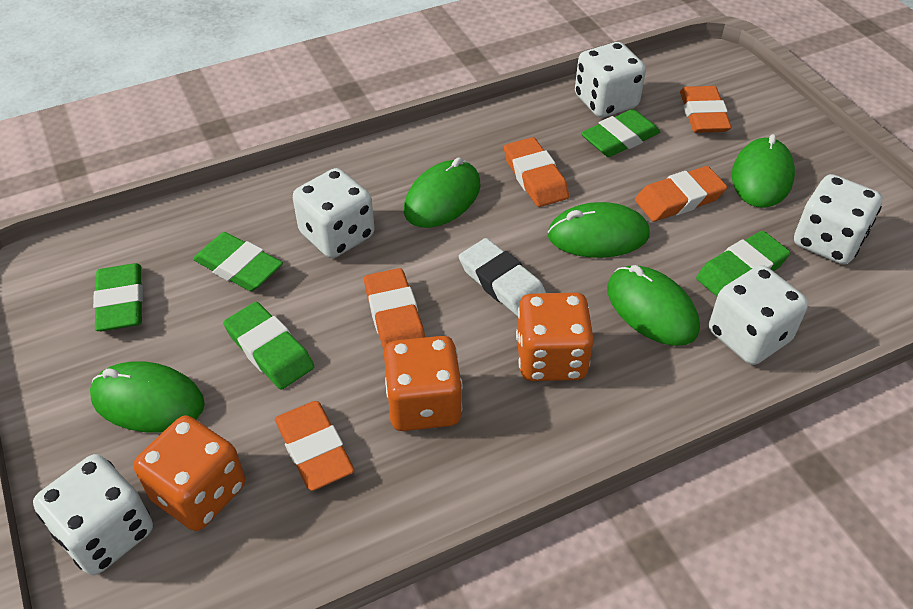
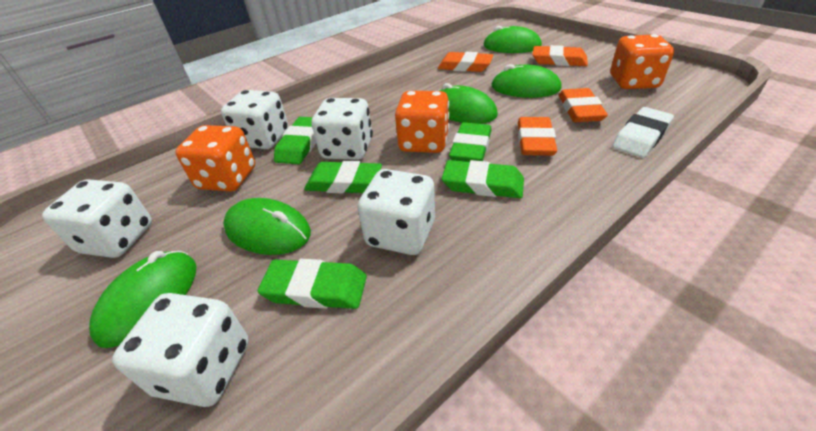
orange eraser: 5 -> 4

